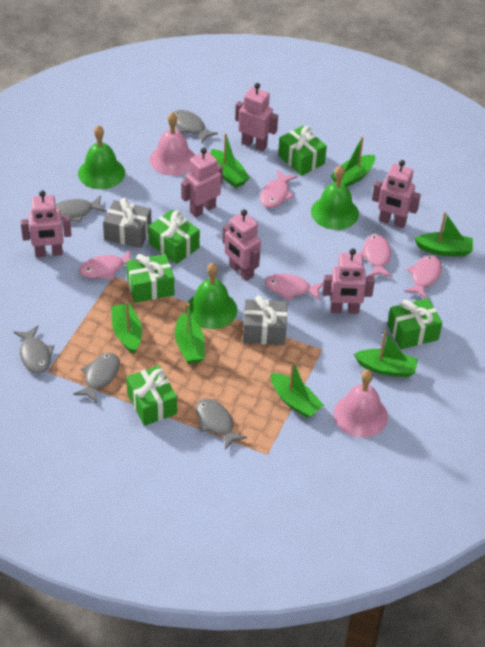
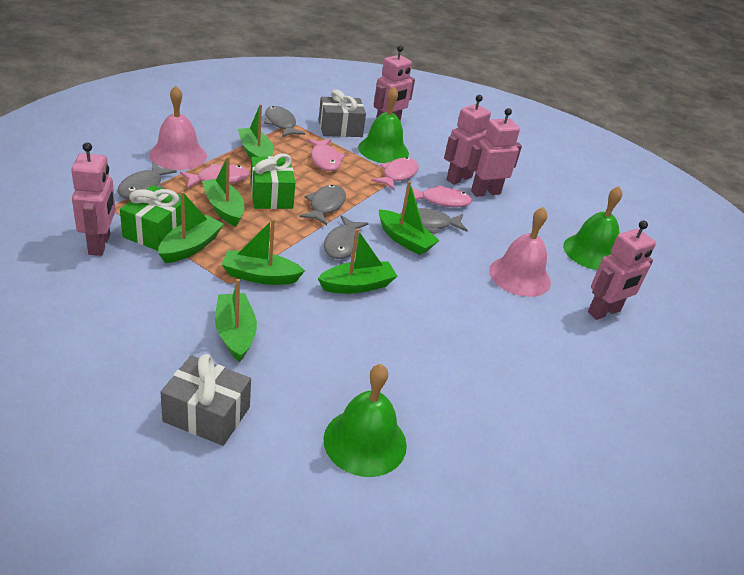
green gift: 5 -> 2
pink fish: 5 -> 4
pink robot: 6 -> 5

